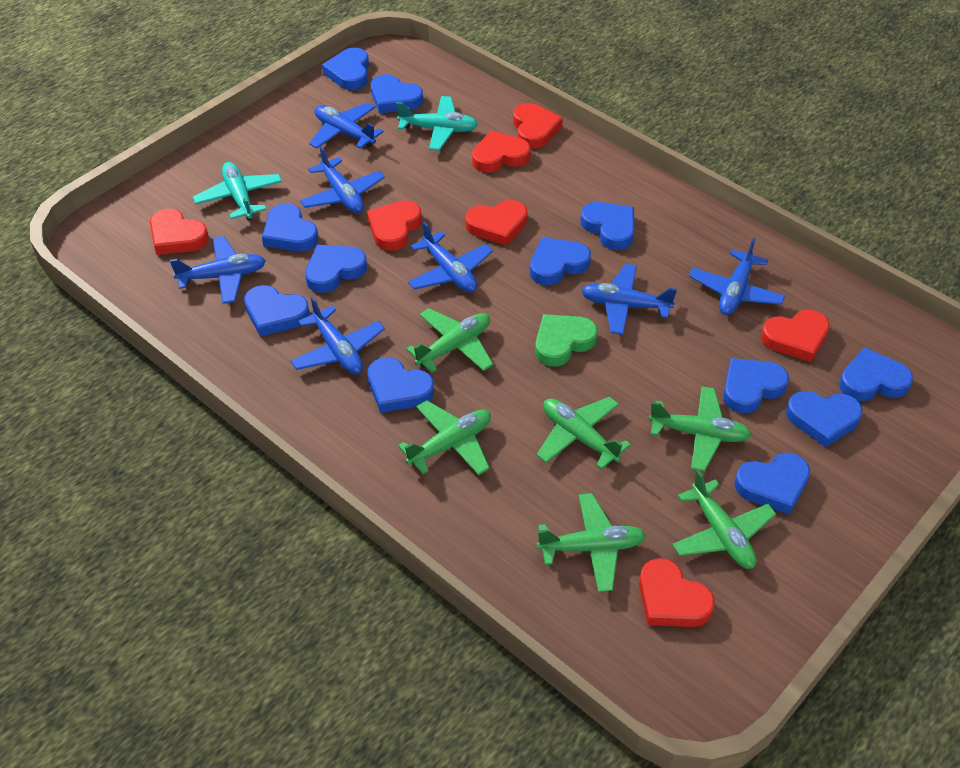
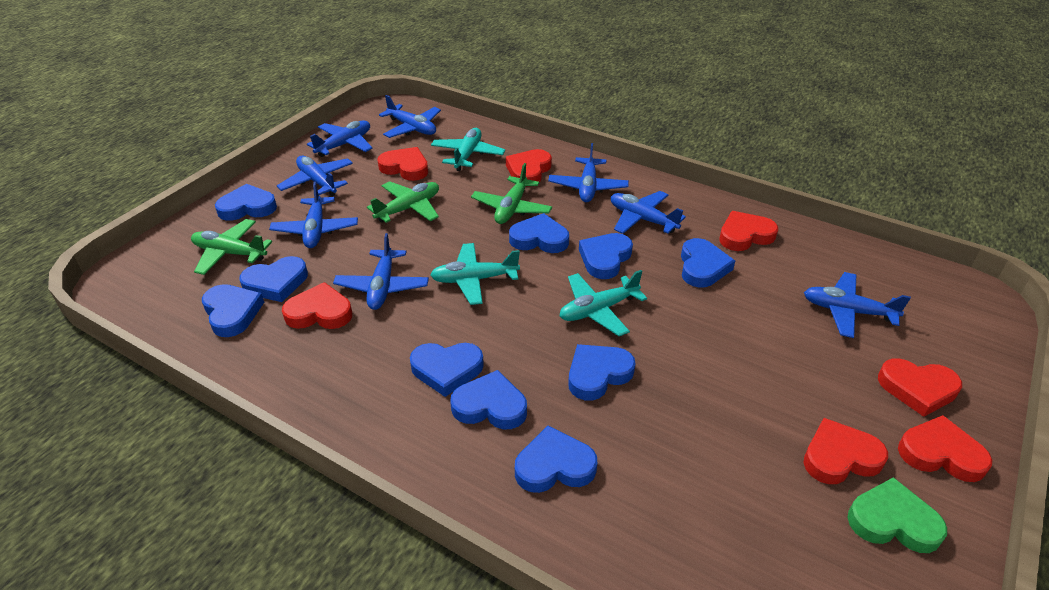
blue heart: 12 -> 10
blue plane: 7 -> 8
green plane: 6 -> 3
turquoise plane: 2 -> 3

